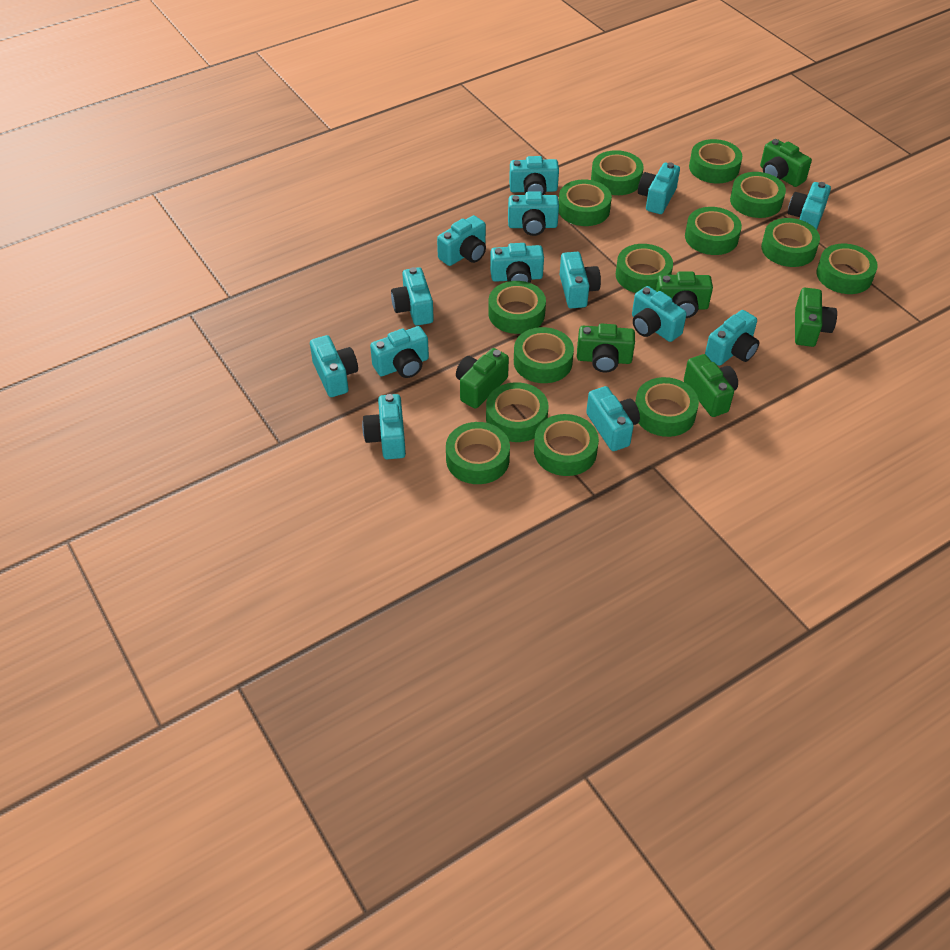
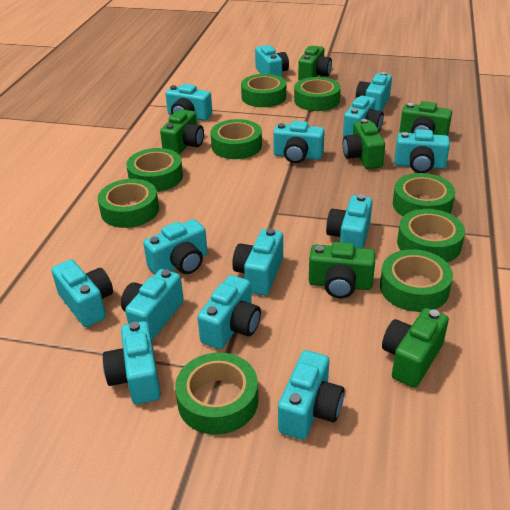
green tape: 14 -> 9

